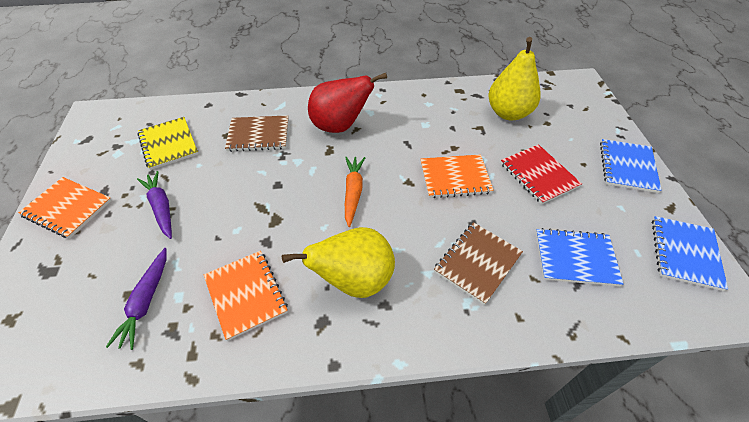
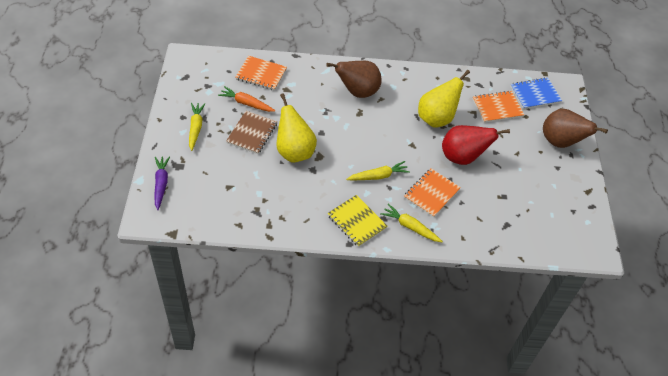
blue notebook: 3 -> 1
brown notebook: 2 -> 1
brown pear: 0 -> 2
purple carrot: 2 -> 1
red notebook: 1 -> 0
yellow carrot: 0 -> 3

